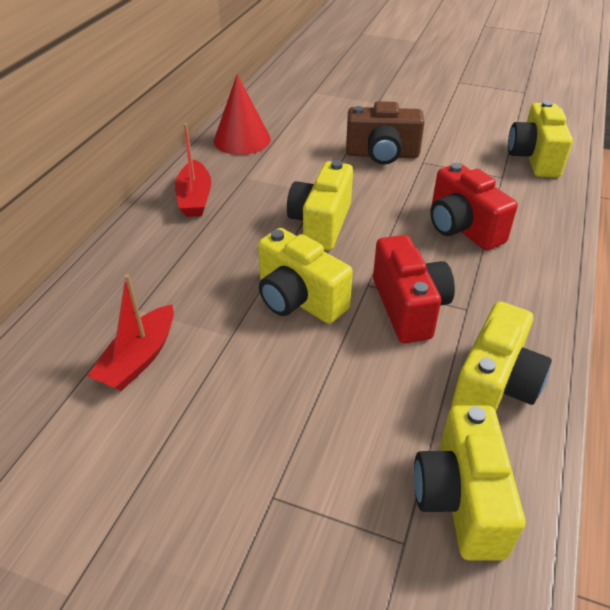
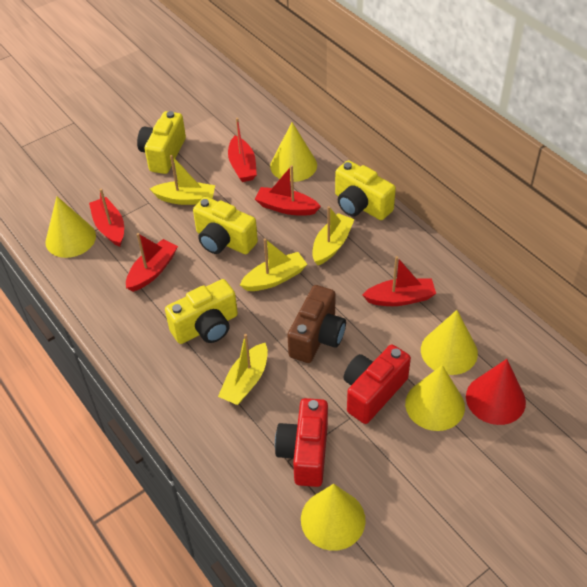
red boat: 2 -> 5
yellow boat: 0 -> 4
yellow camera: 5 -> 4
yellow cone: 0 -> 5

